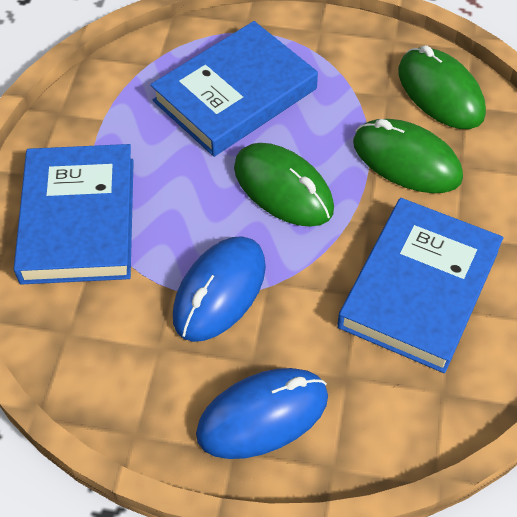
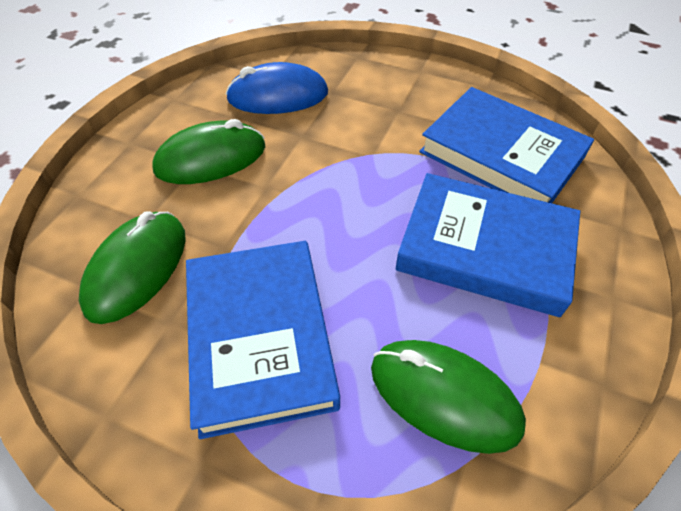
blue mouse: 2 -> 1

